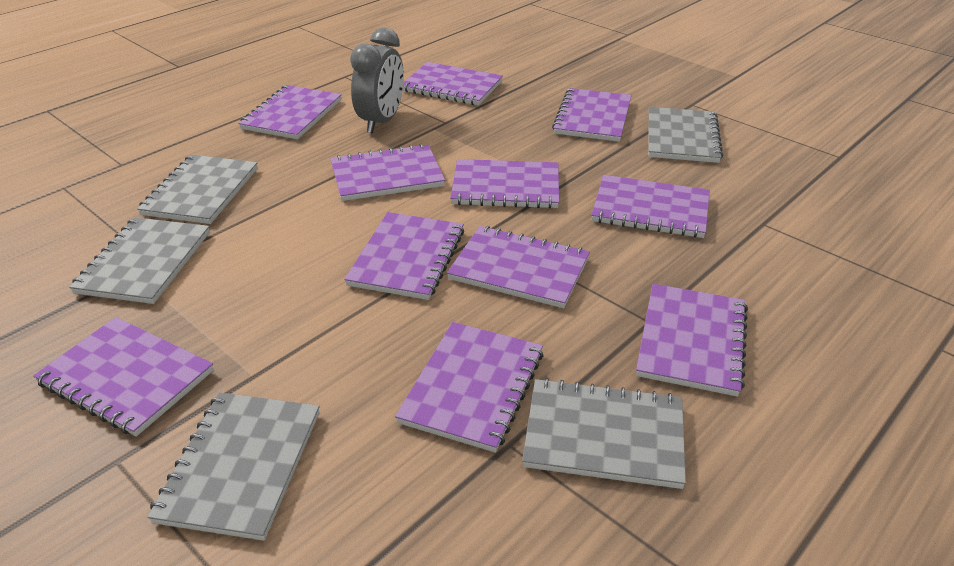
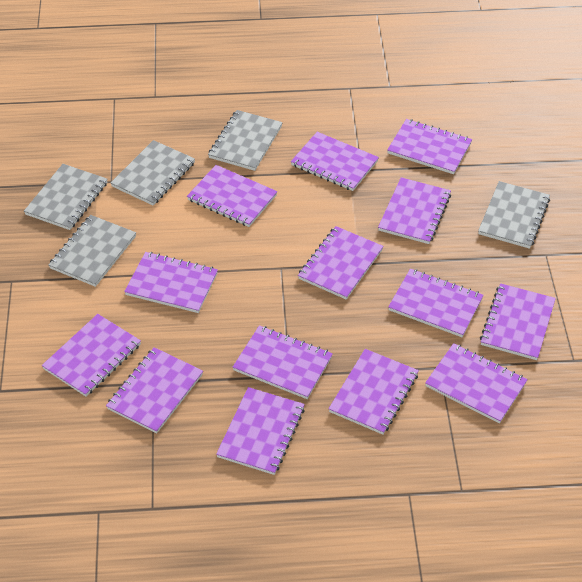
grey clock: 1 -> 0
purple notebook: 11 -> 14

